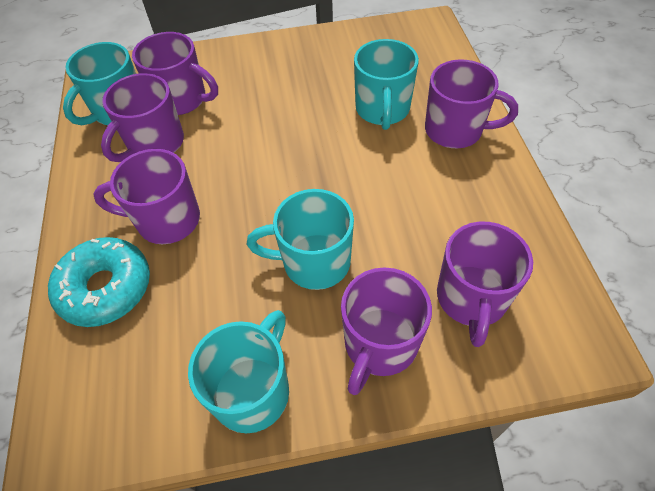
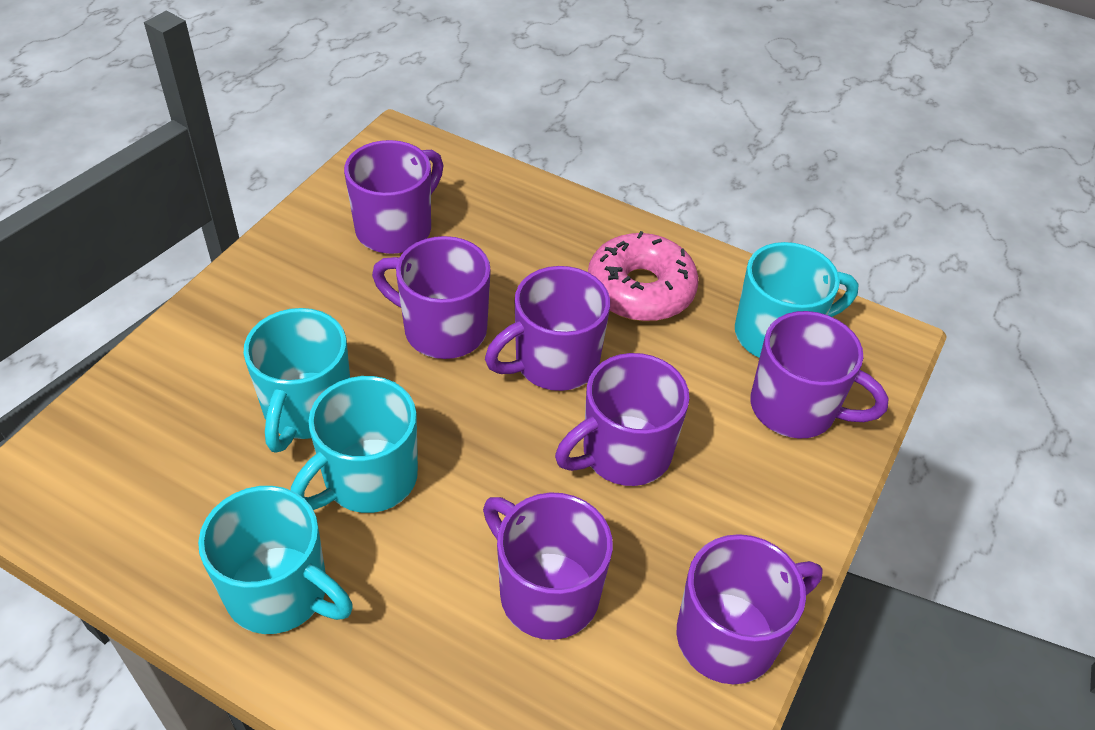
pink donut: 0 -> 1
purple mug: 6 -> 7
turquoise donut: 1 -> 0

